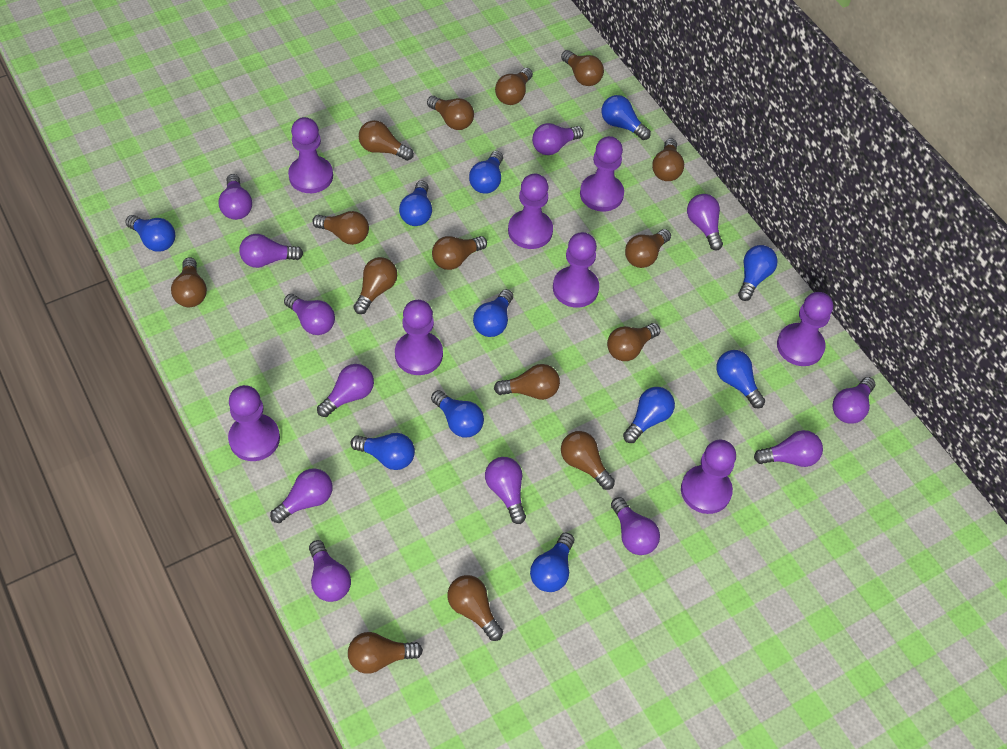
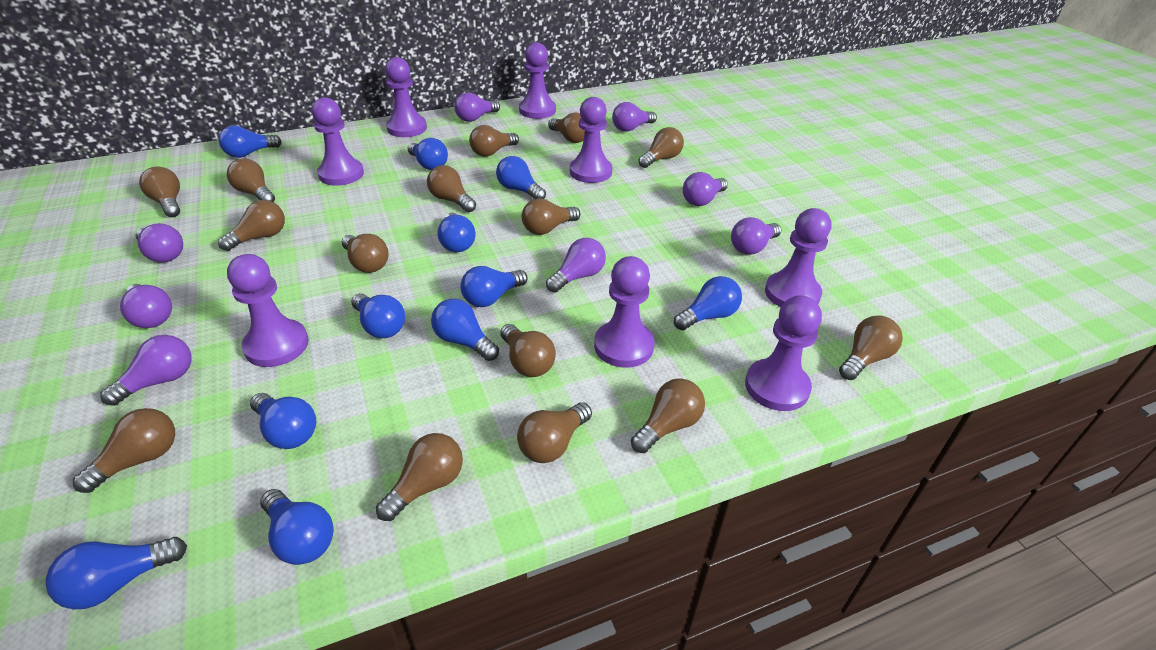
purple light bulb: 12 -> 8

